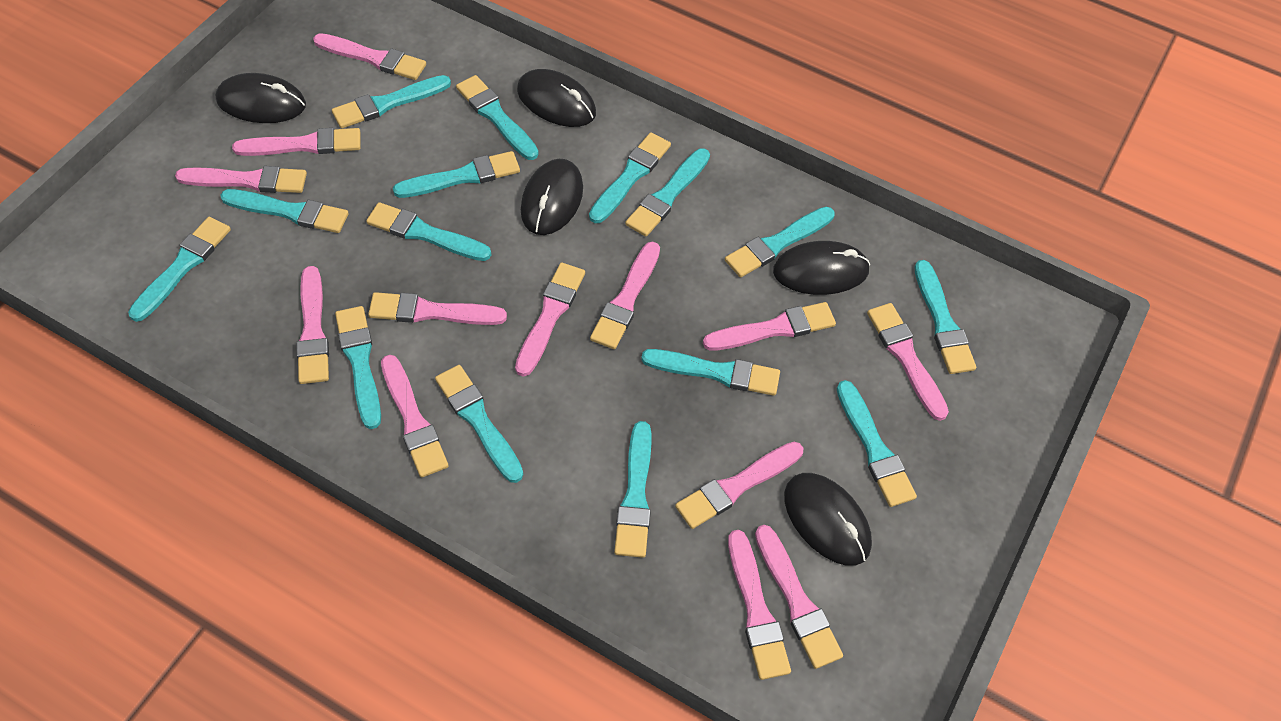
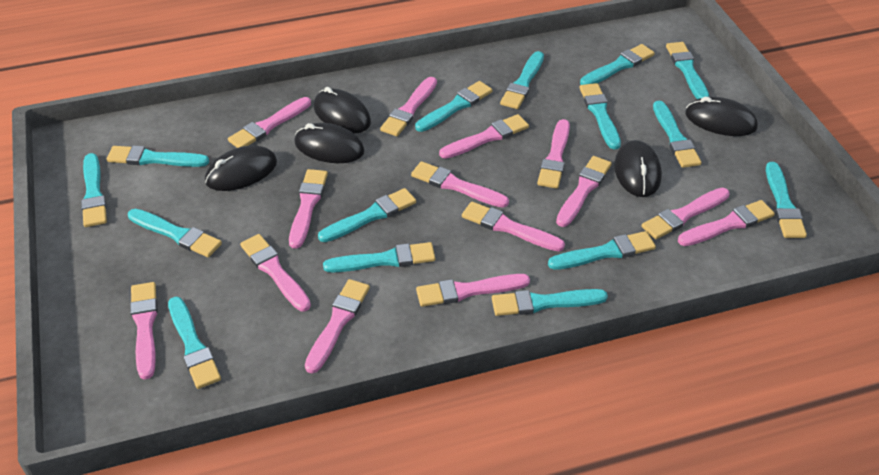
pink brush: 13 -> 14

